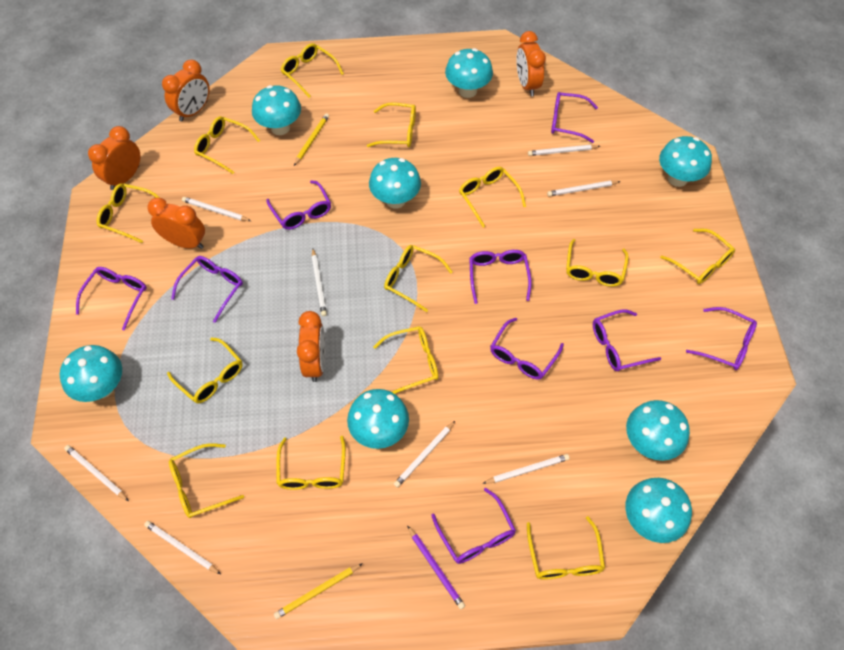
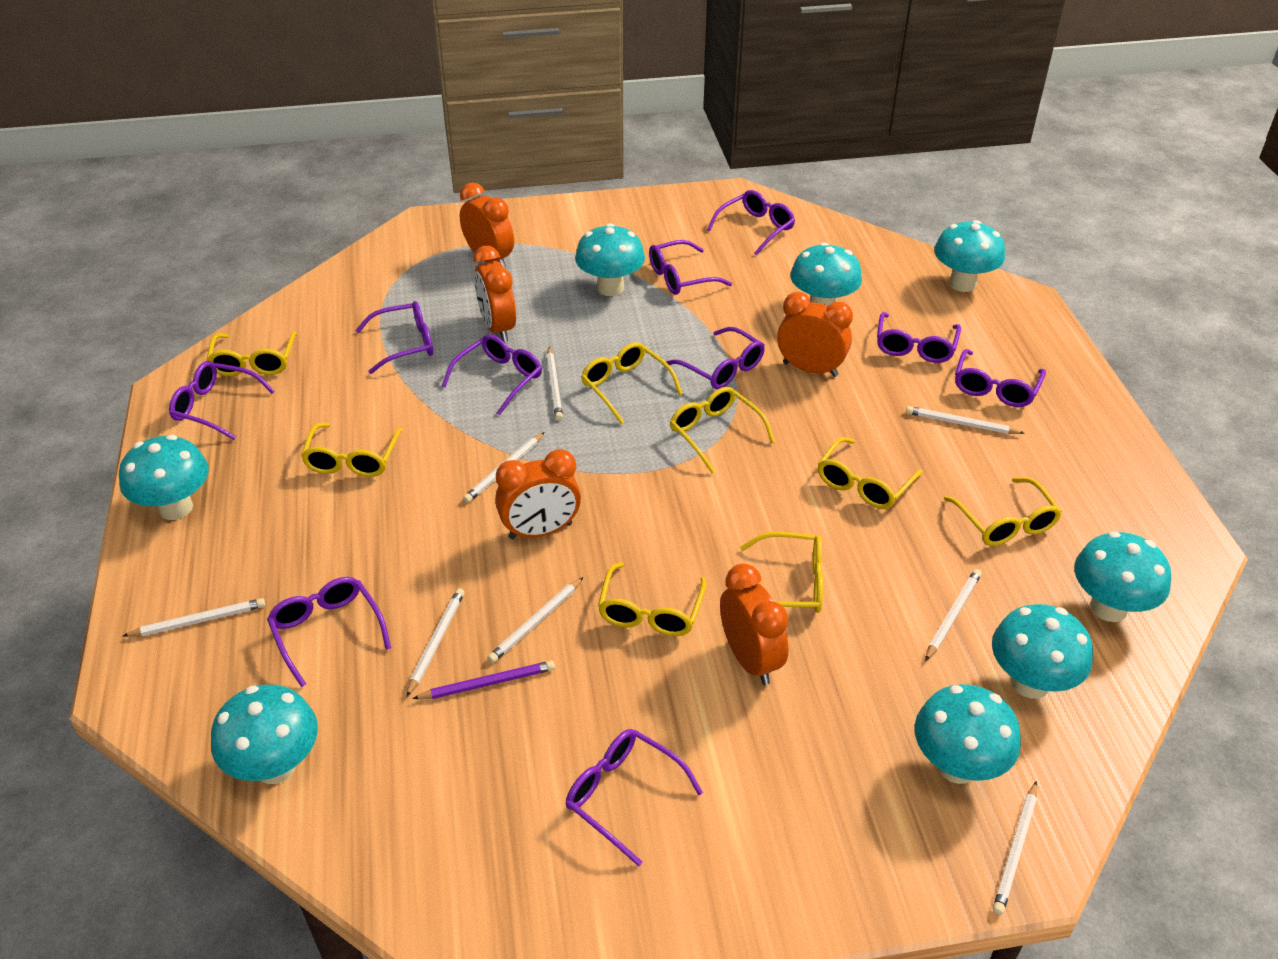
purple glasses: 9 -> 10
yellow glasses: 13 -> 8
yellow pencil: 2 -> 0

